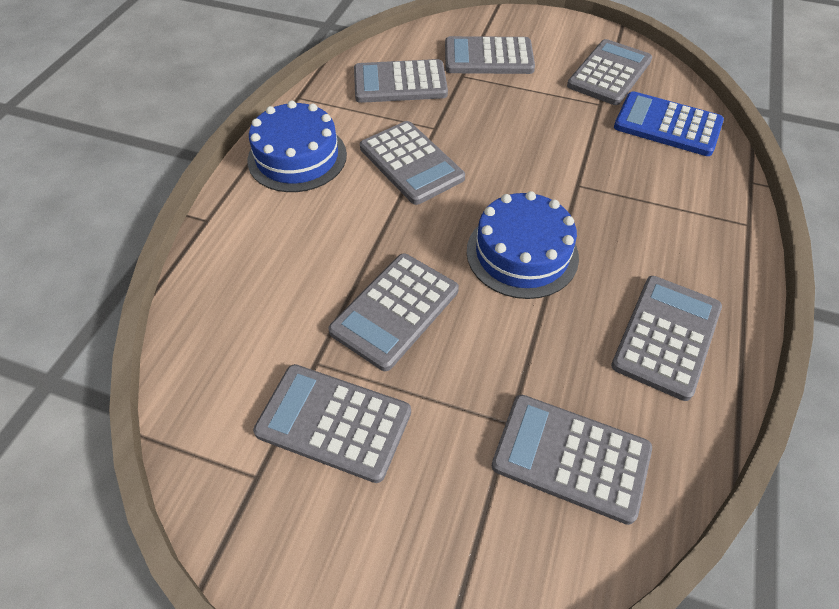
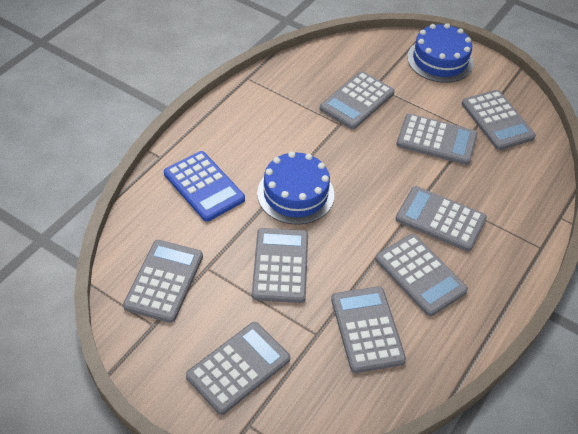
grey calculator: 8 -> 9

